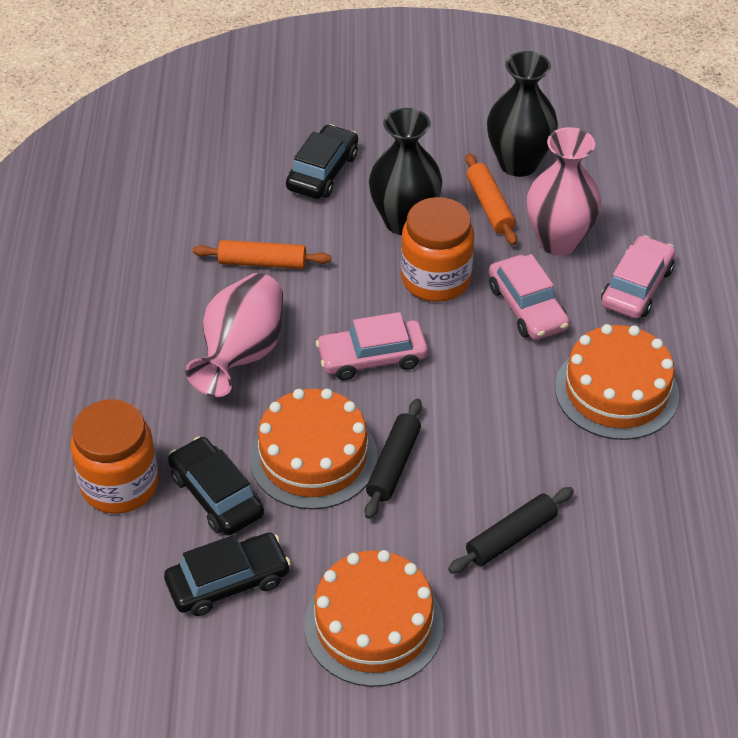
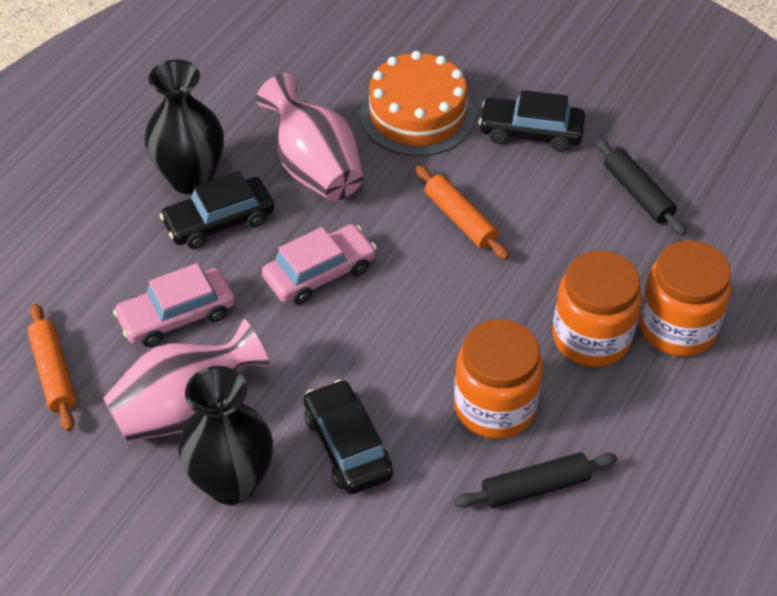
orange cake: 3 -> 1
orange jar: 2 -> 3
pink car: 3 -> 2

